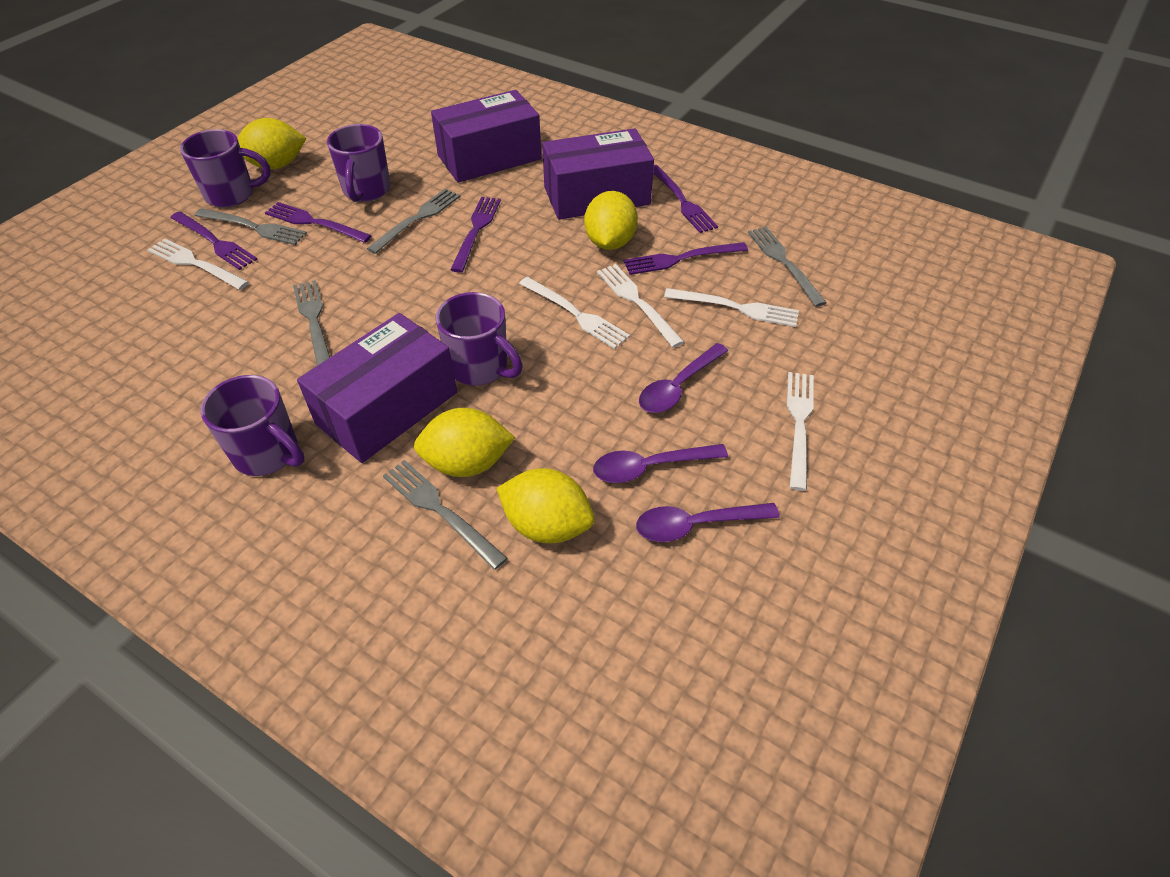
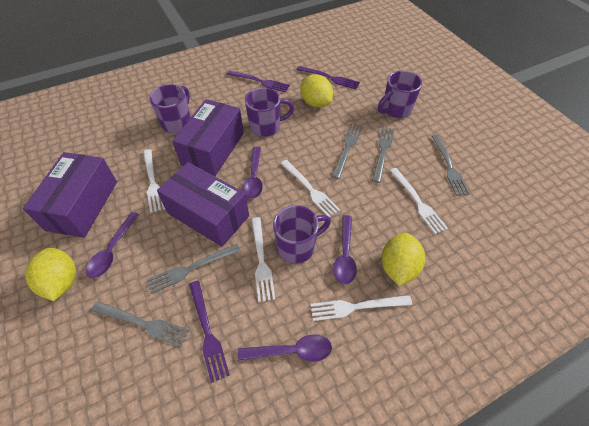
purple fork: 5 -> 3
purple spoon: 3 -> 4
yellow lemon: 4 -> 3

